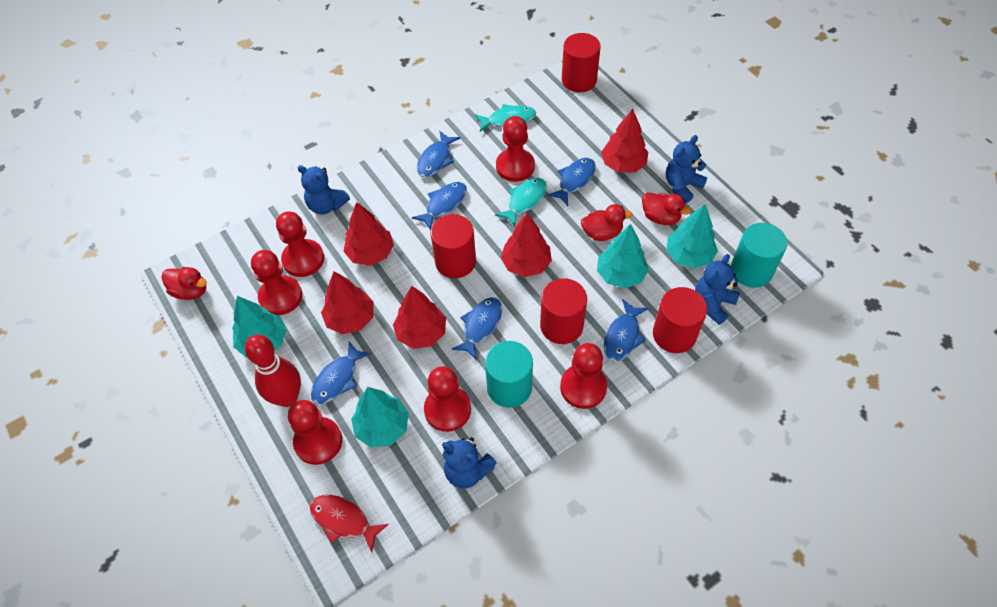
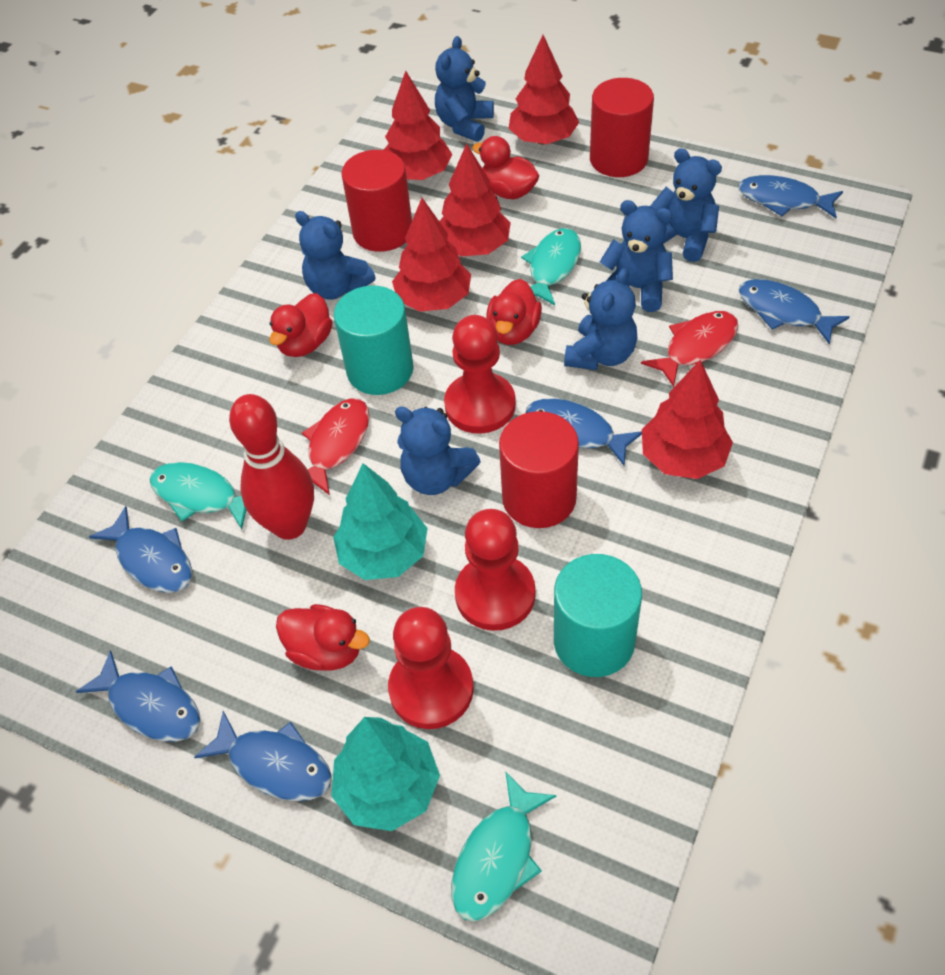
blue teddy bear: 4 -> 6
red cylinder: 4 -> 3
red duck: 3 -> 4
red fish: 1 -> 2
red pawn: 6 -> 3
turquoise fish: 2 -> 3
turquoise tree: 4 -> 2

